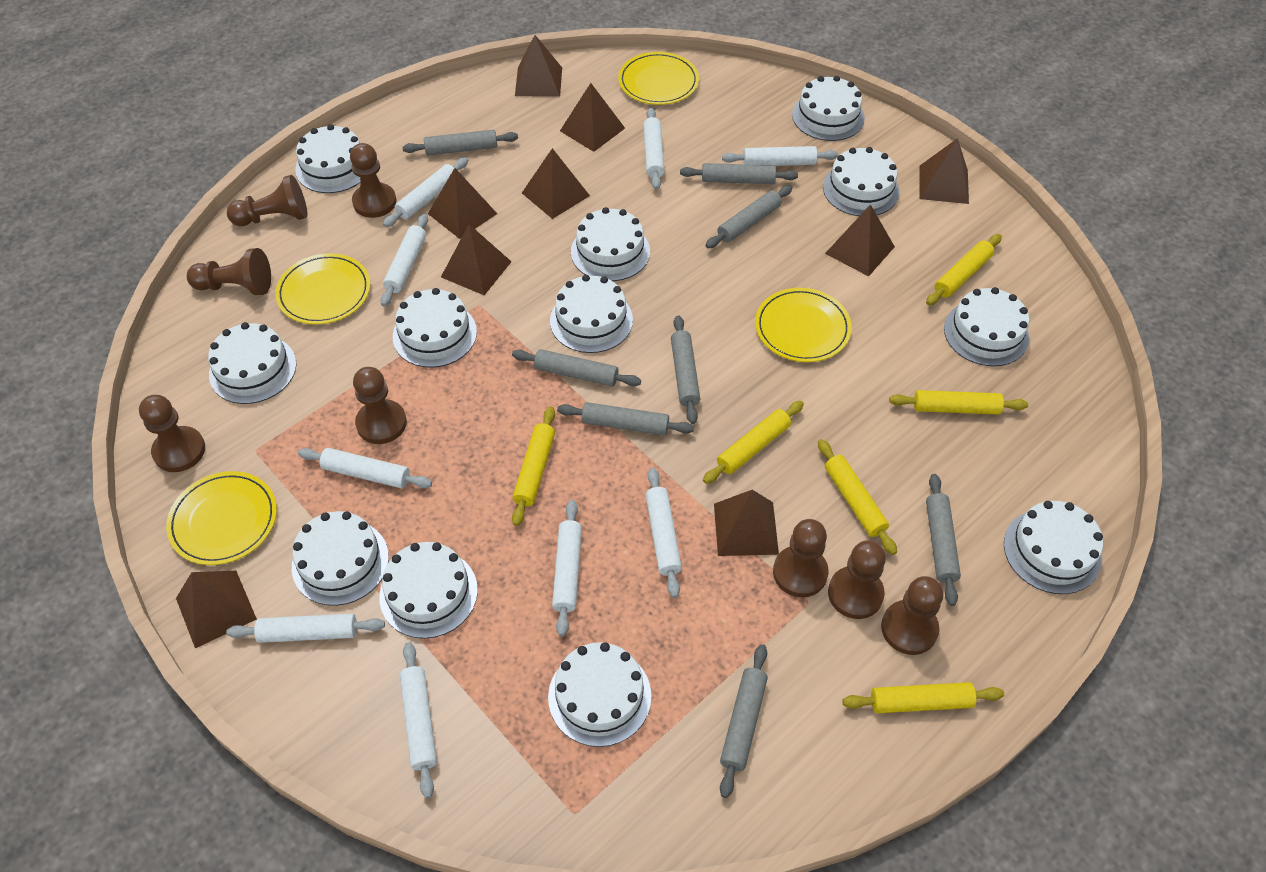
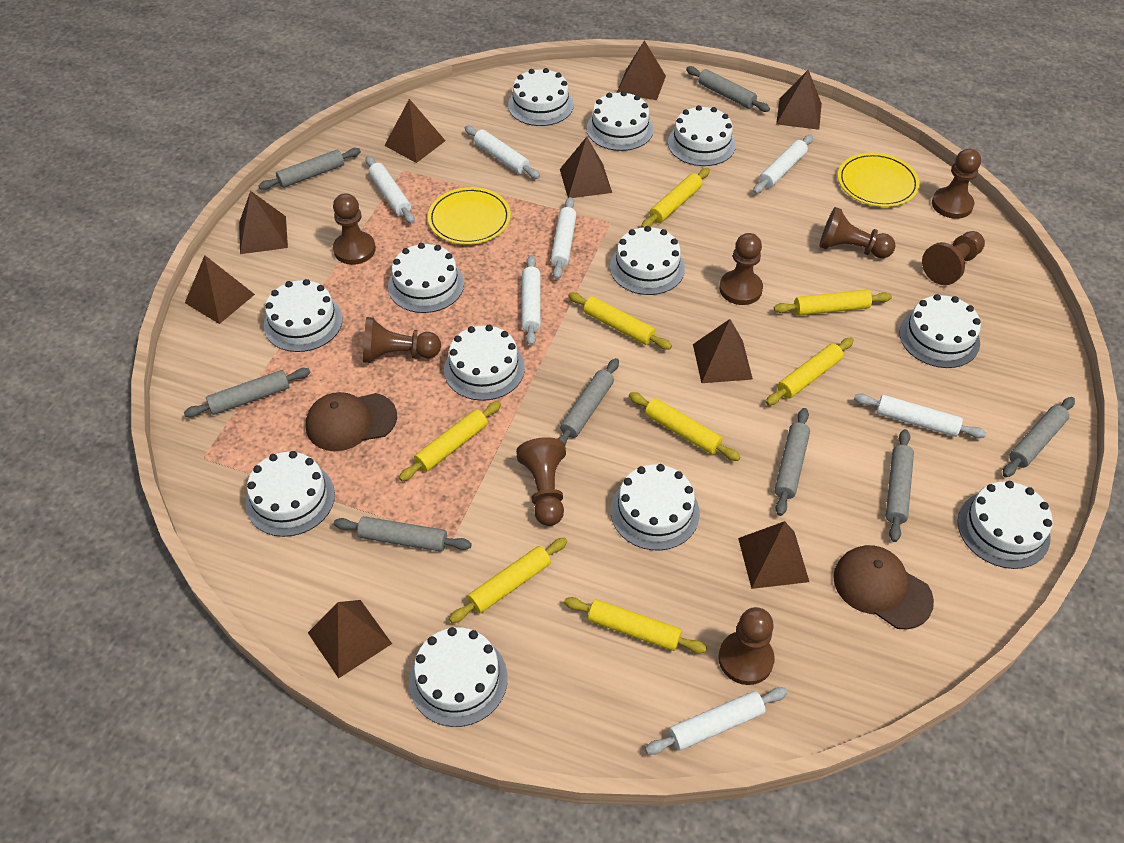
brown cap: 0 -> 2
white rolling pin: 9 -> 7
yellow plate: 4 -> 2
yellow rolling pin: 6 -> 8

